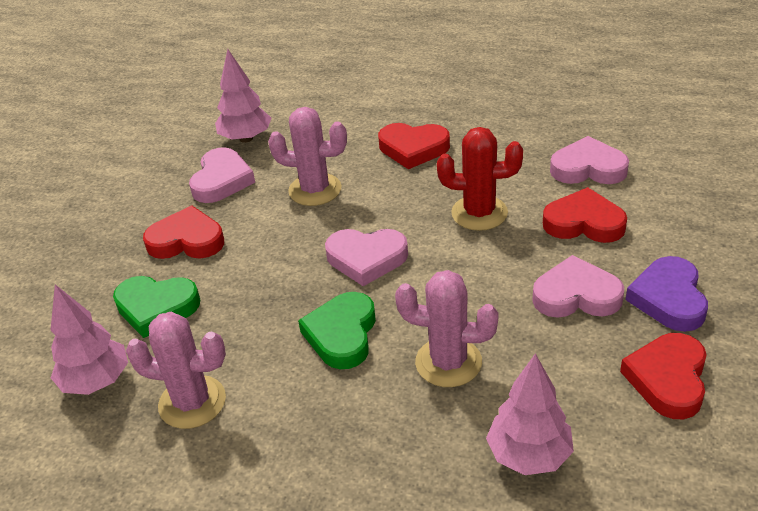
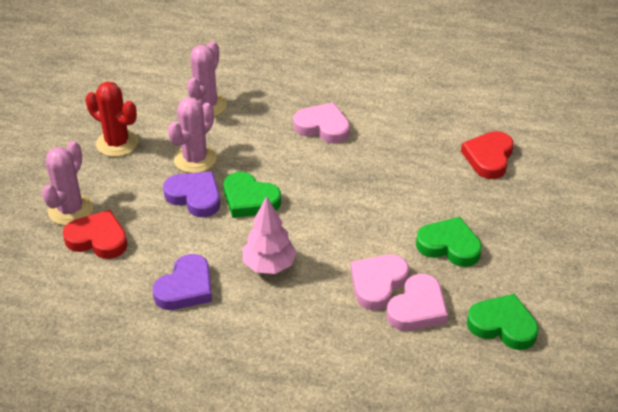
green heart: 2 -> 3
pink heart: 4 -> 3
pink tree: 3 -> 1
purple heart: 1 -> 2
red heart: 4 -> 2

